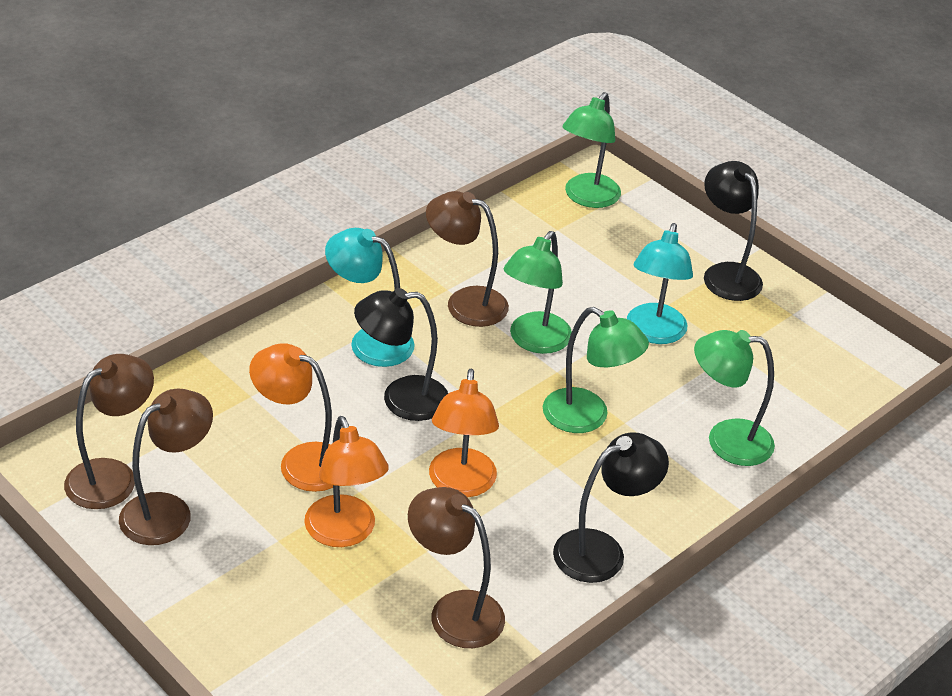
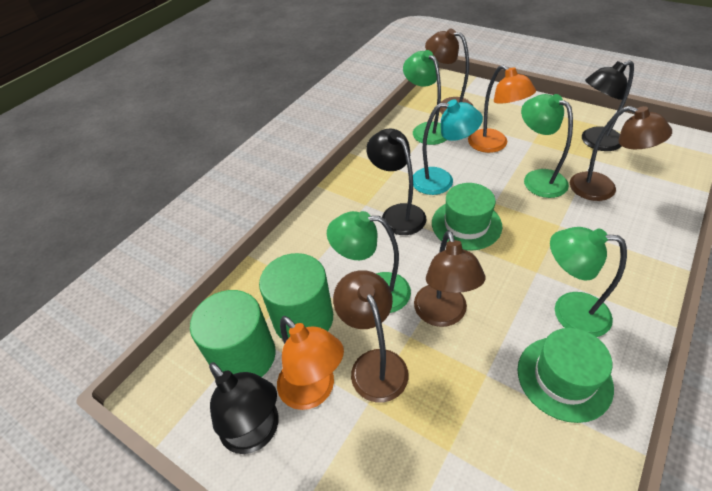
green cylinder: 0 -> 2
green hat: 0 -> 2
orange lamp: 3 -> 2
turquoise lamp: 2 -> 1

